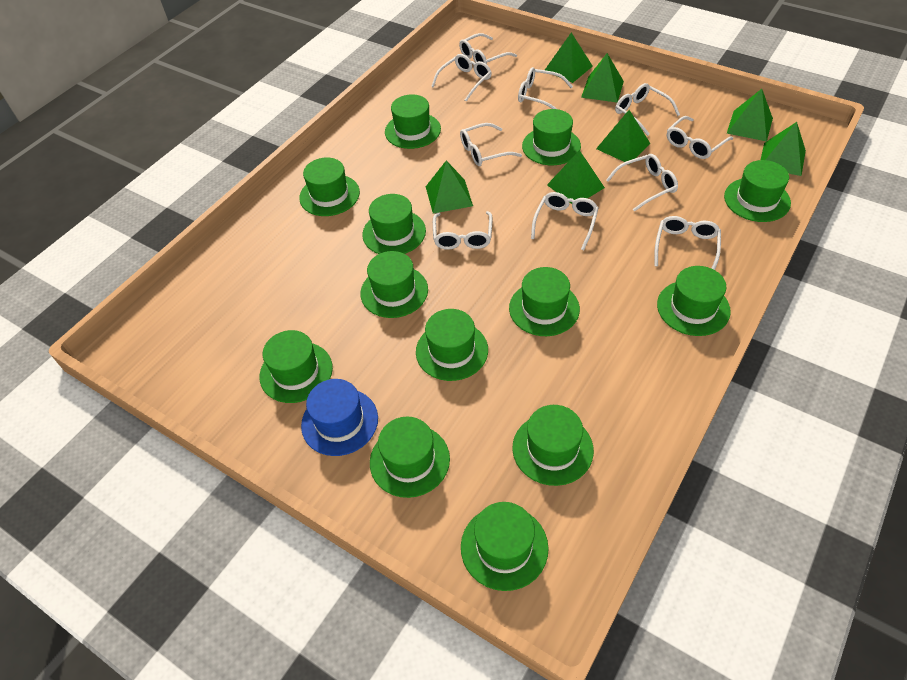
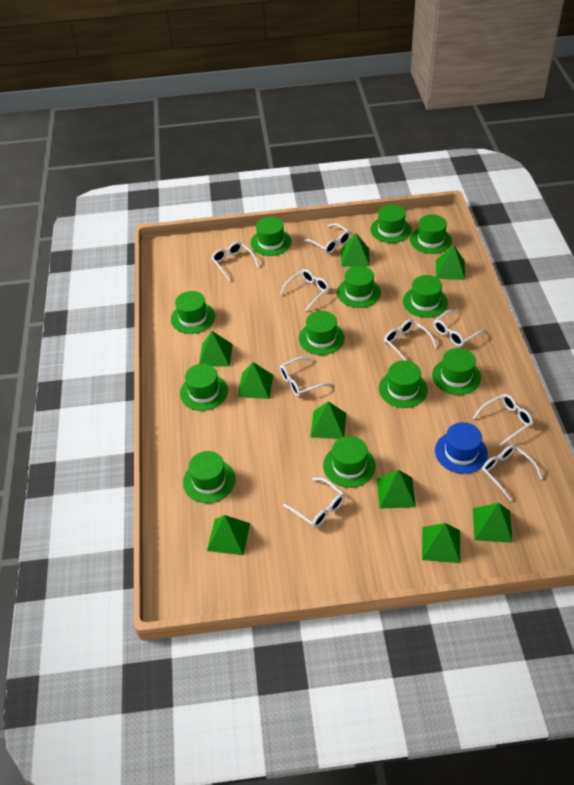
green hat: 13 -> 12
green pyramid: 7 -> 9
white glasses: 10 -> 9

